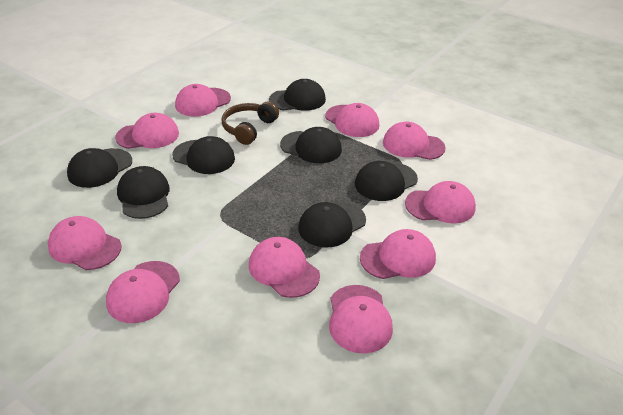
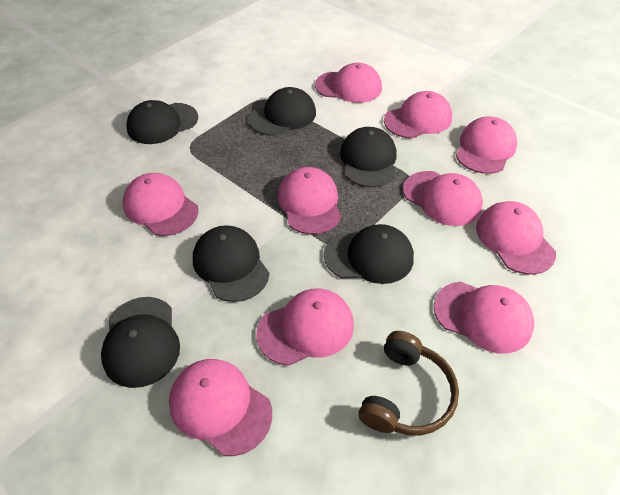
black cap: 7 -> 6

